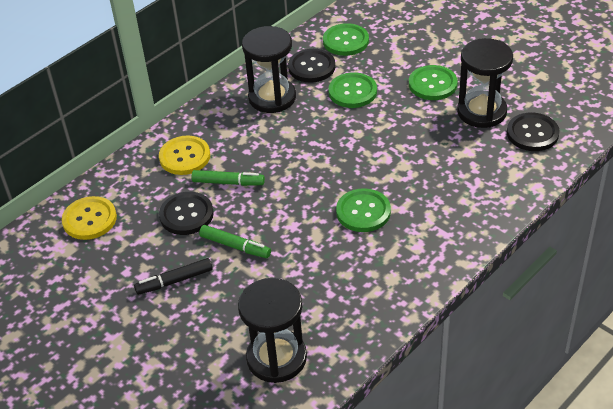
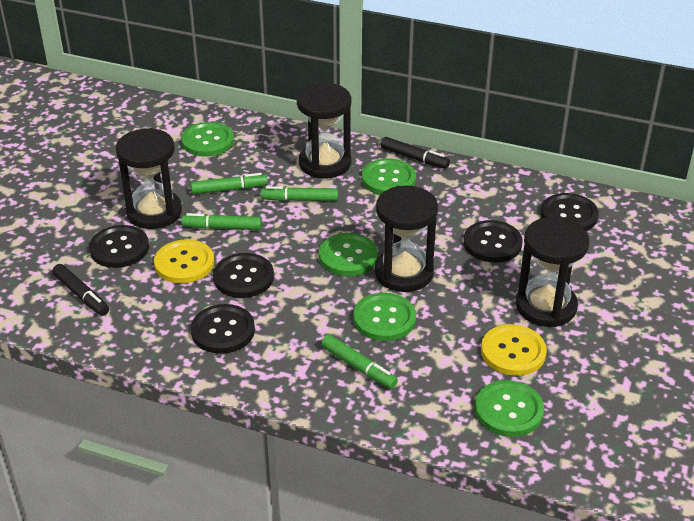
black button: 3 -> 5
black hourglass: 3 -> 4
black marker: 1 -> 2
green button: 4 -> 5
green marker: 2 -> 4

